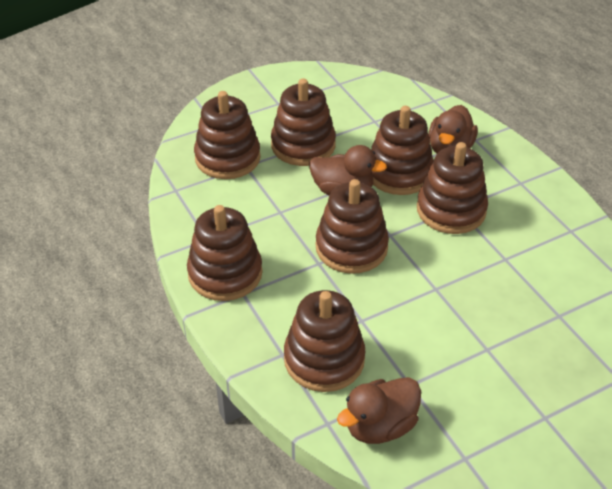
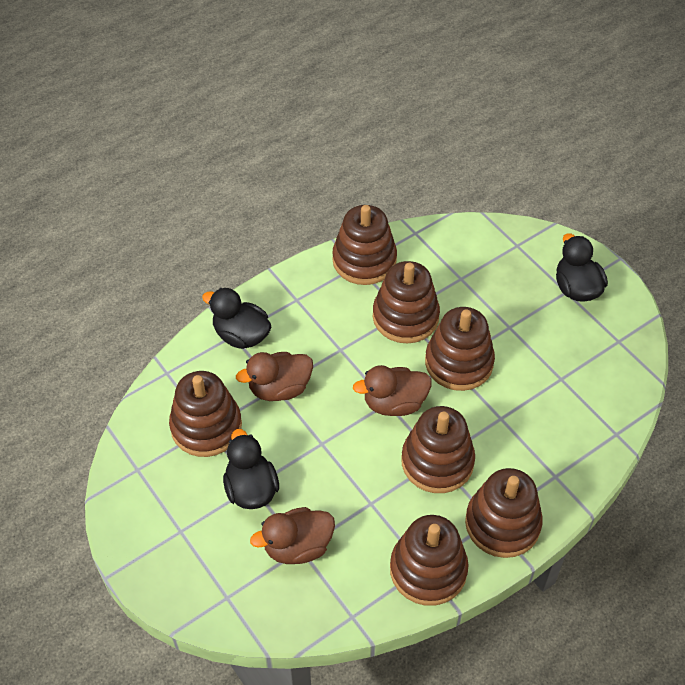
black duck: 0 -> 3

